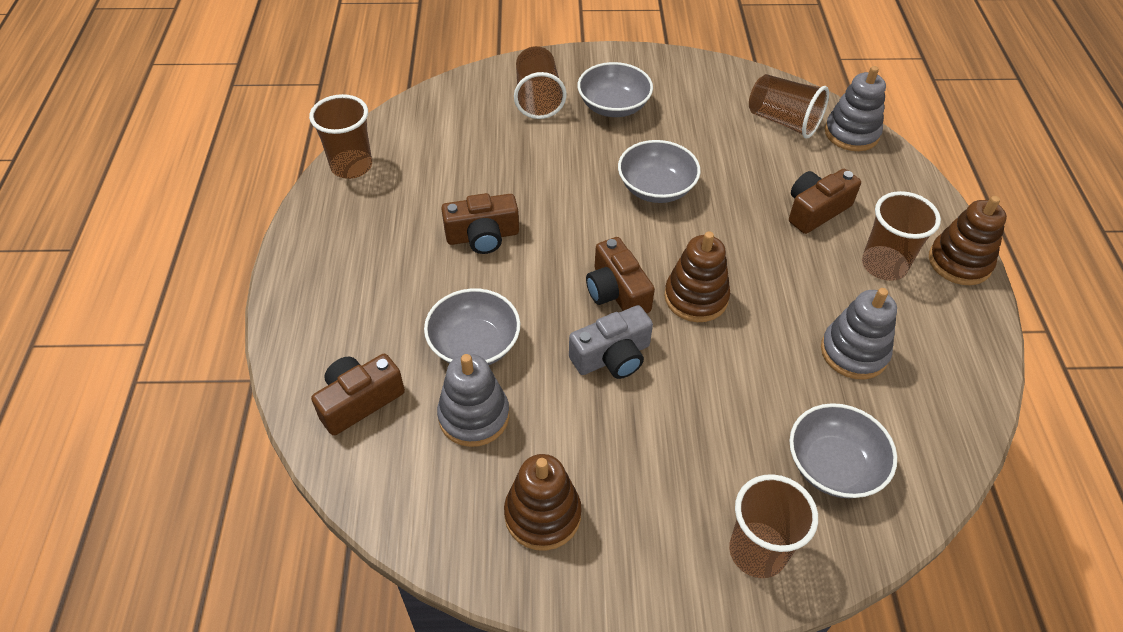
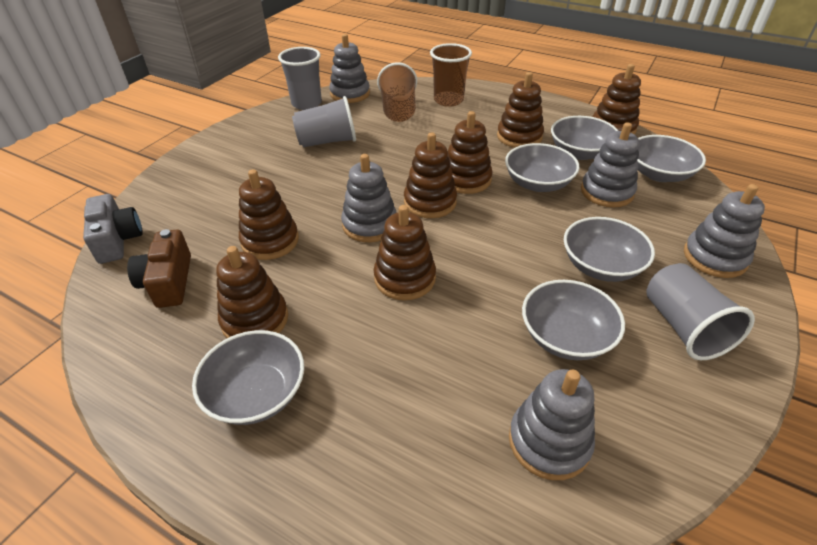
brown camera: 4 -> 1
brown cup: 5 -> 2
brown stacking toy: 3 -> 7
grey bowl: 4 -> 6
grey cup: 0 -> 3
grey stacking toy: 3 -> 5

